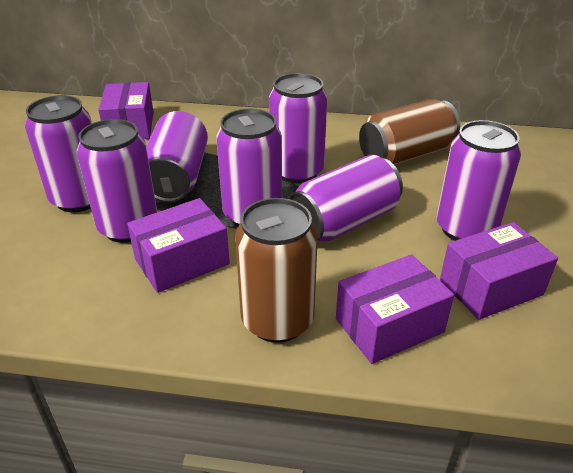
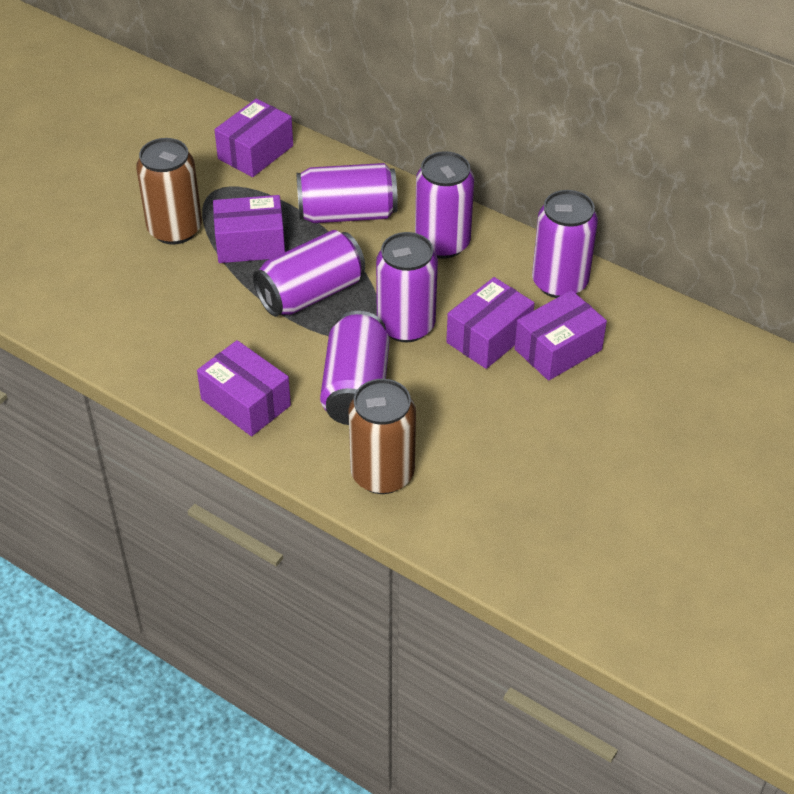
purple box: 4 -> 5
purple can: 7 -> 6

